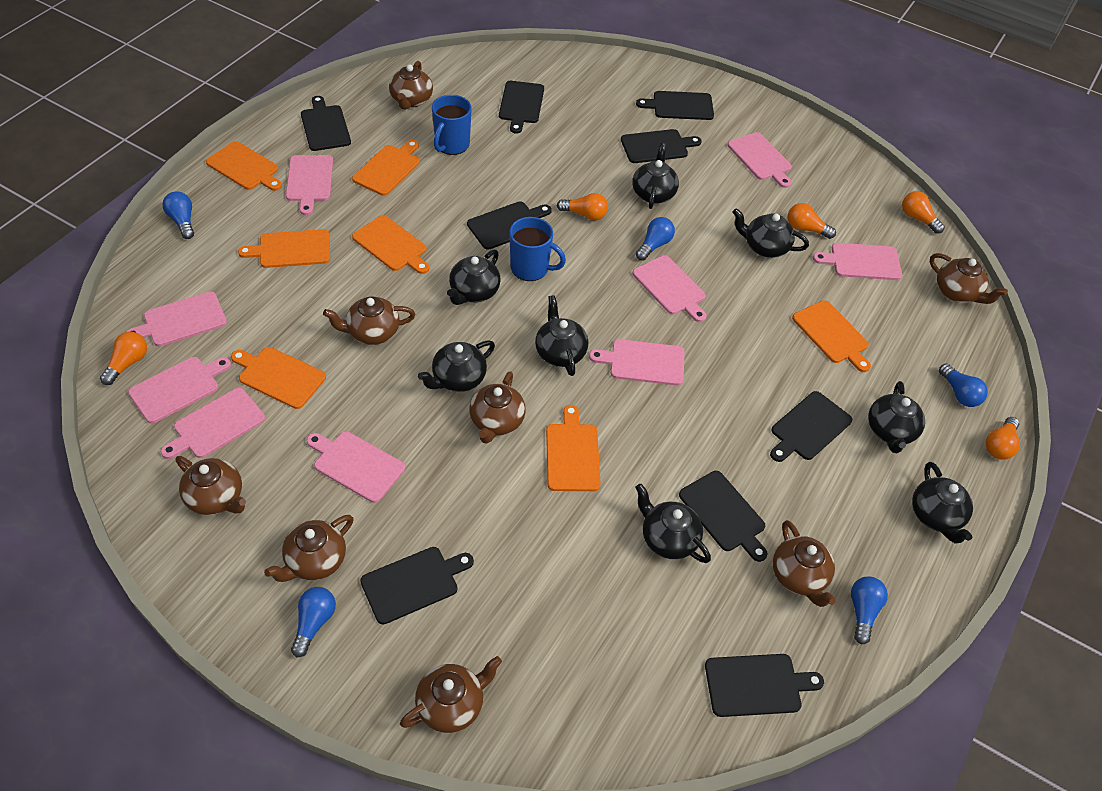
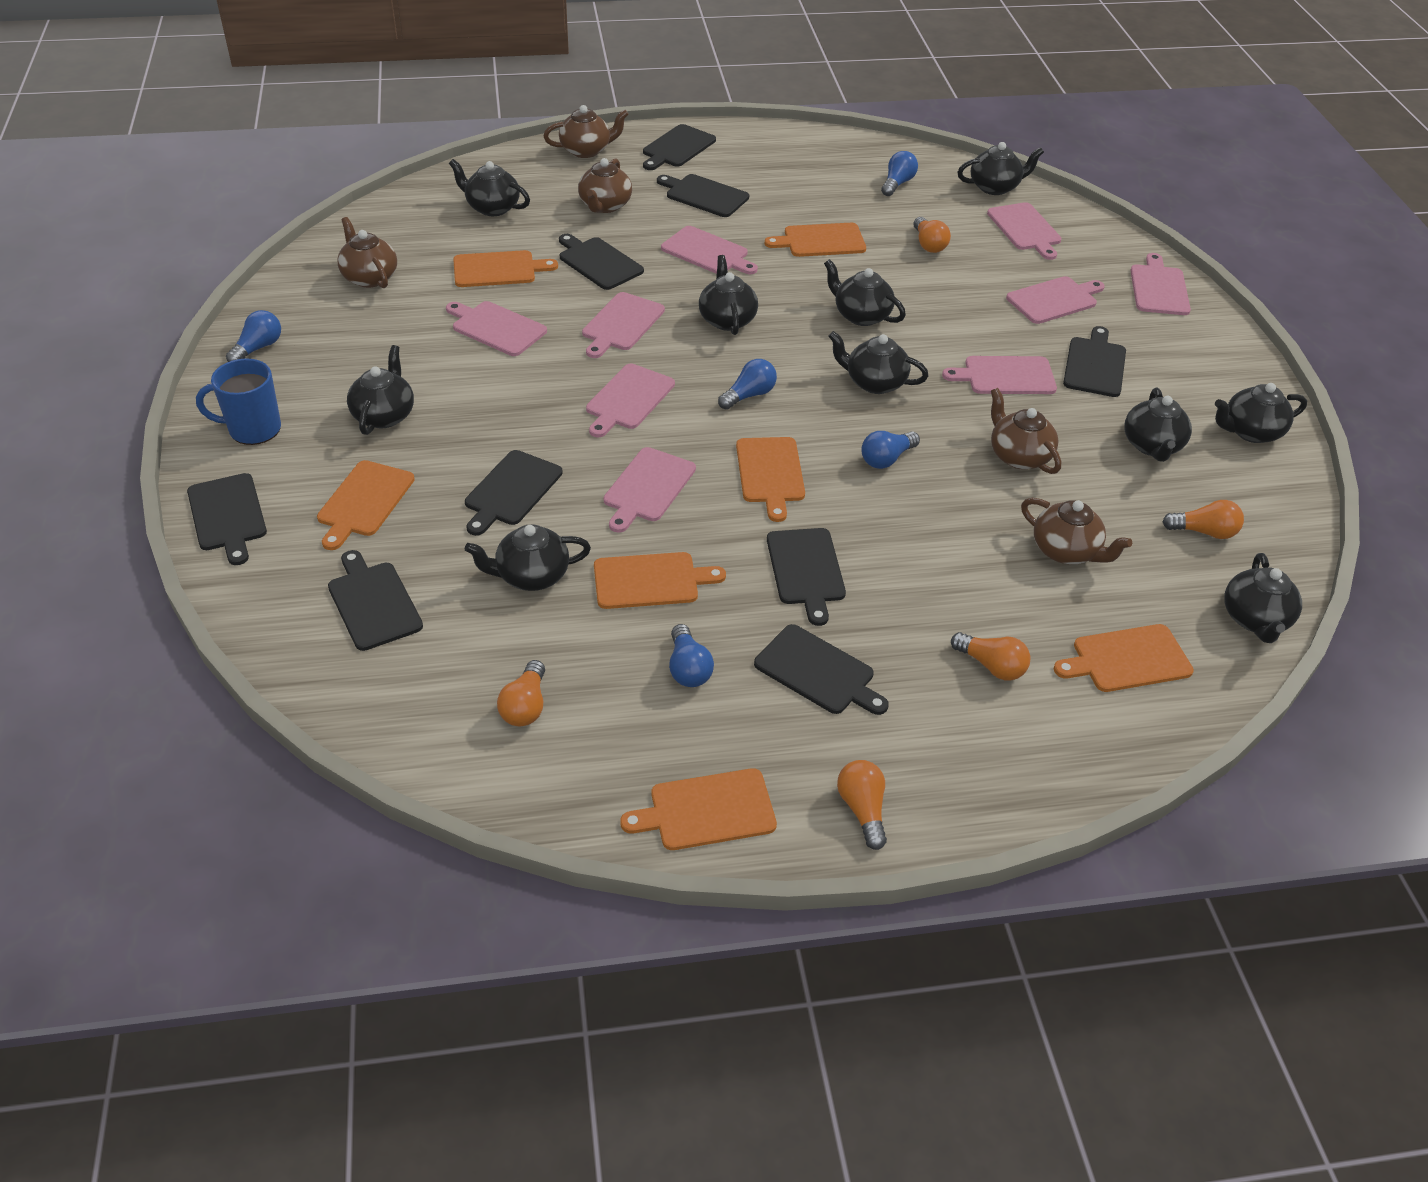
black teapot: 8 -> 10
blue mug: 2 -> 1
brown teapot: 8 -> 5

